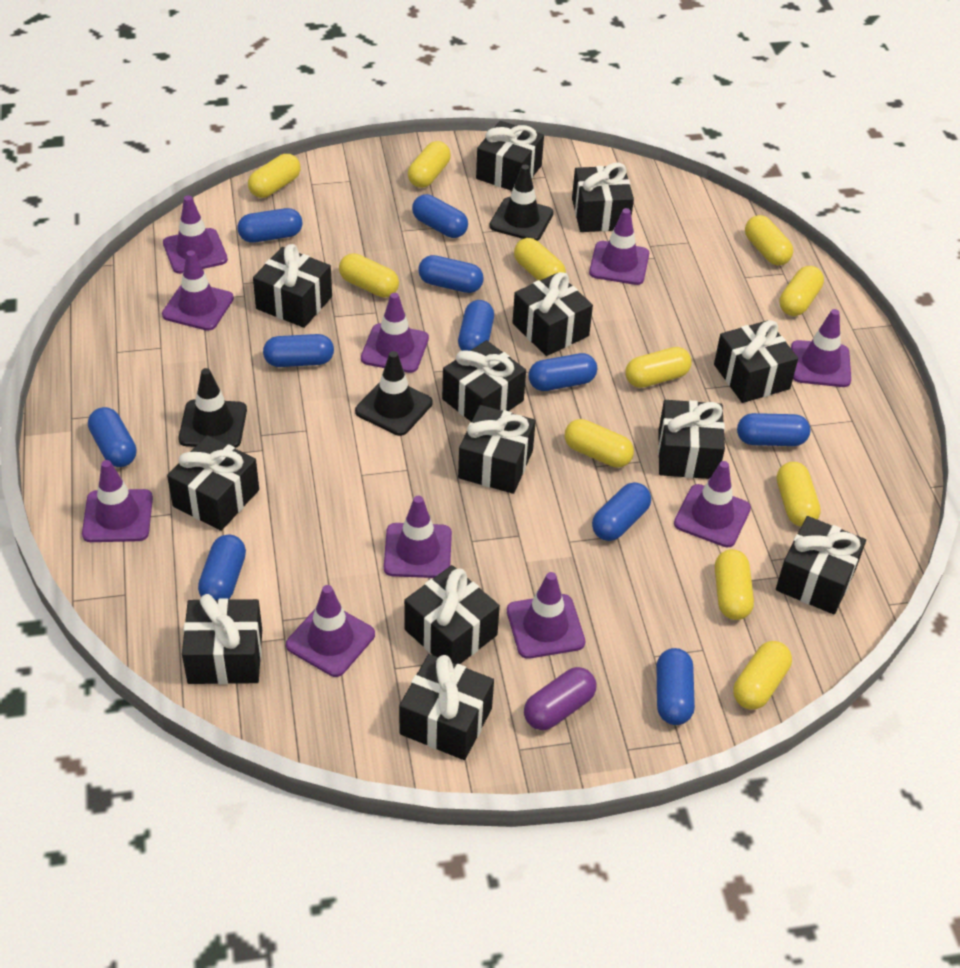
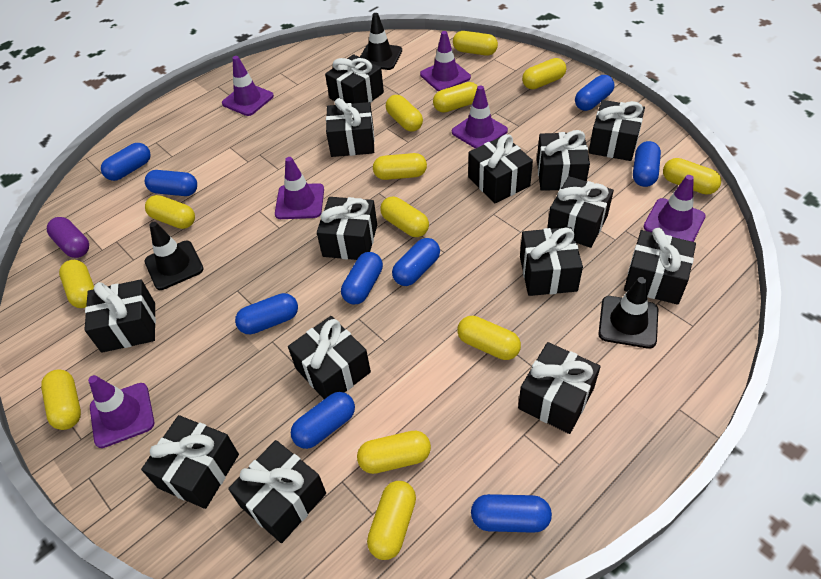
black gift: 13 -> 14
blue capsule: 11 -> 9
purple traffic cone: 10 -> 6
yellow capsule: 11 -> 13

